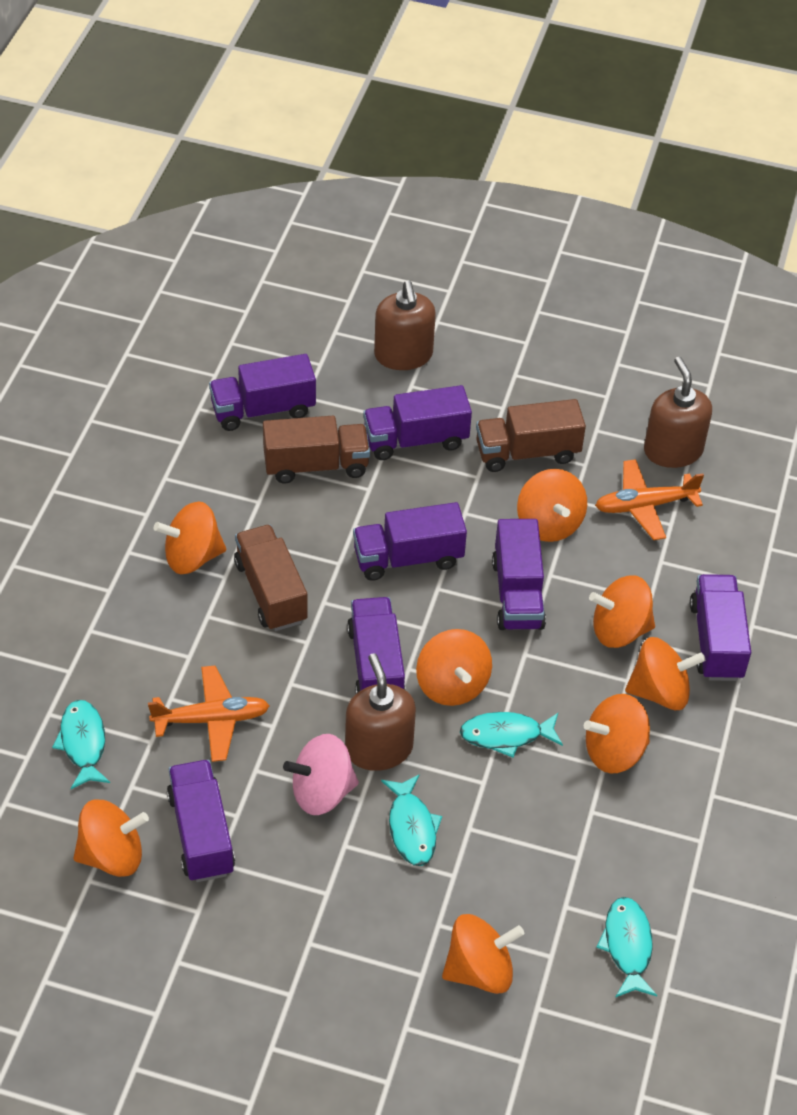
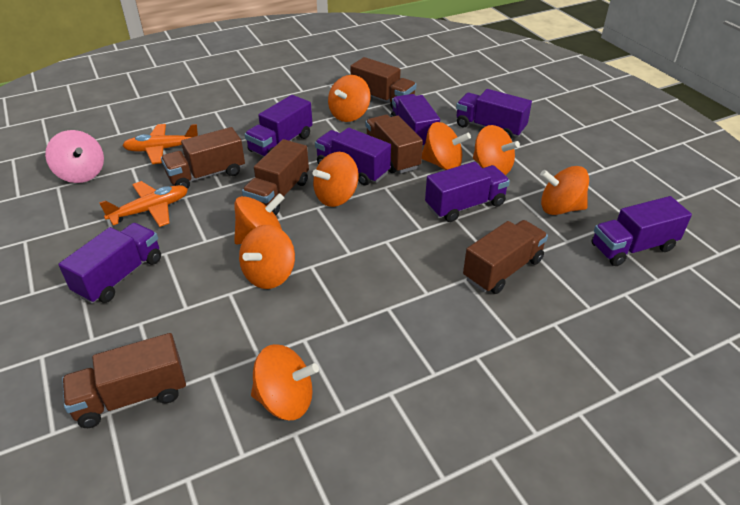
brown soap dispenser: 3 -> 0
brown truck: 3 -> 6
turquoise fish: 4 -> 0

